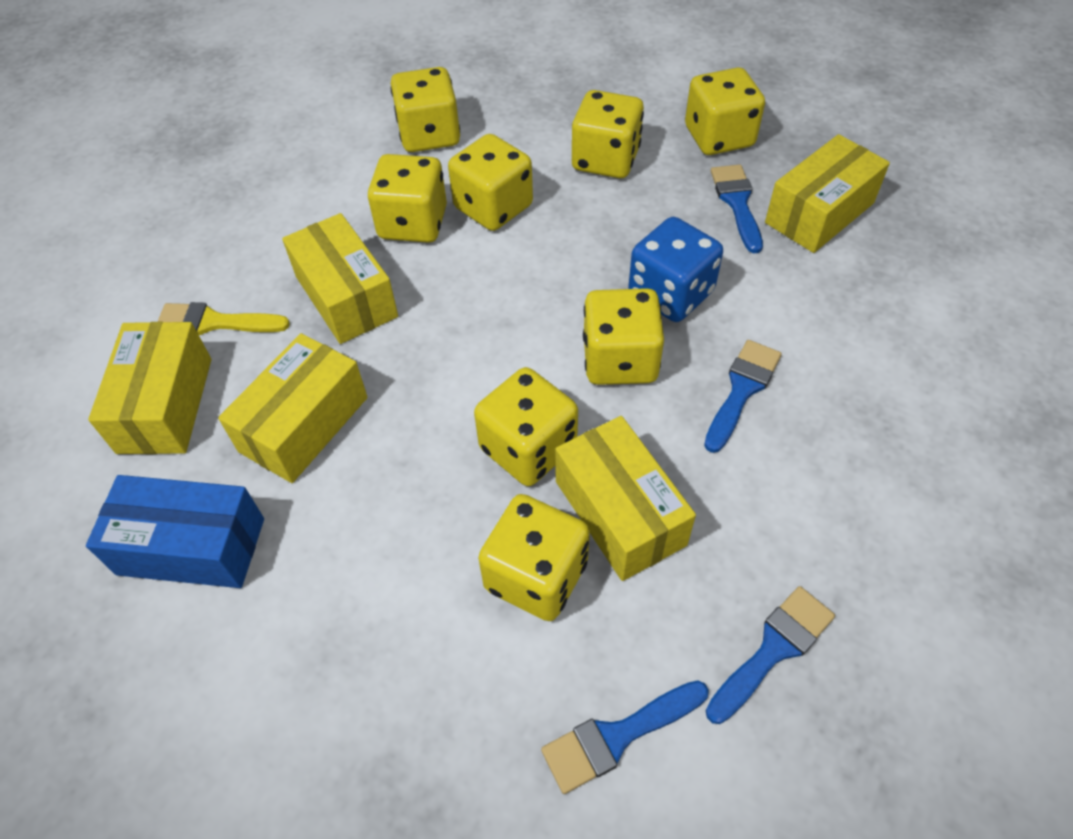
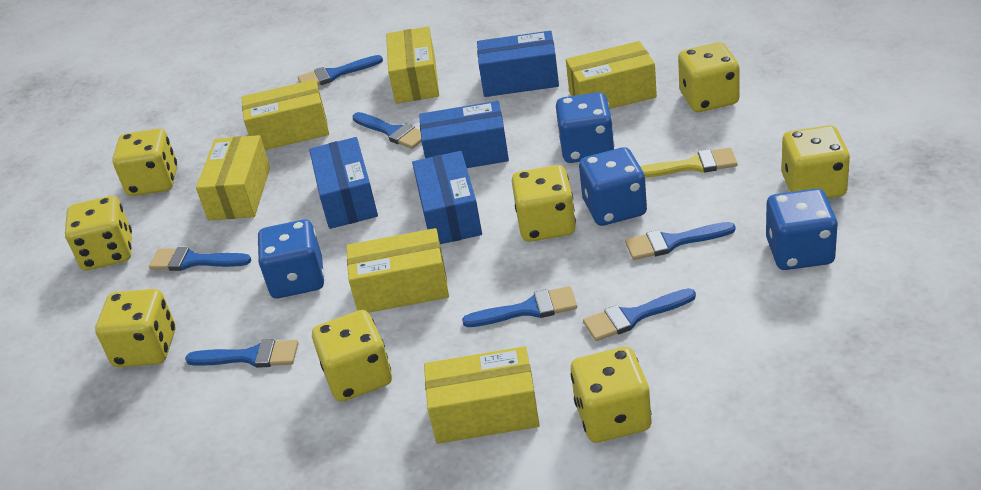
blue box: 1 -> 4
blue brush: 4 -> 7
blue dice: 1 -> 4
yellow box: 5 -> 6

